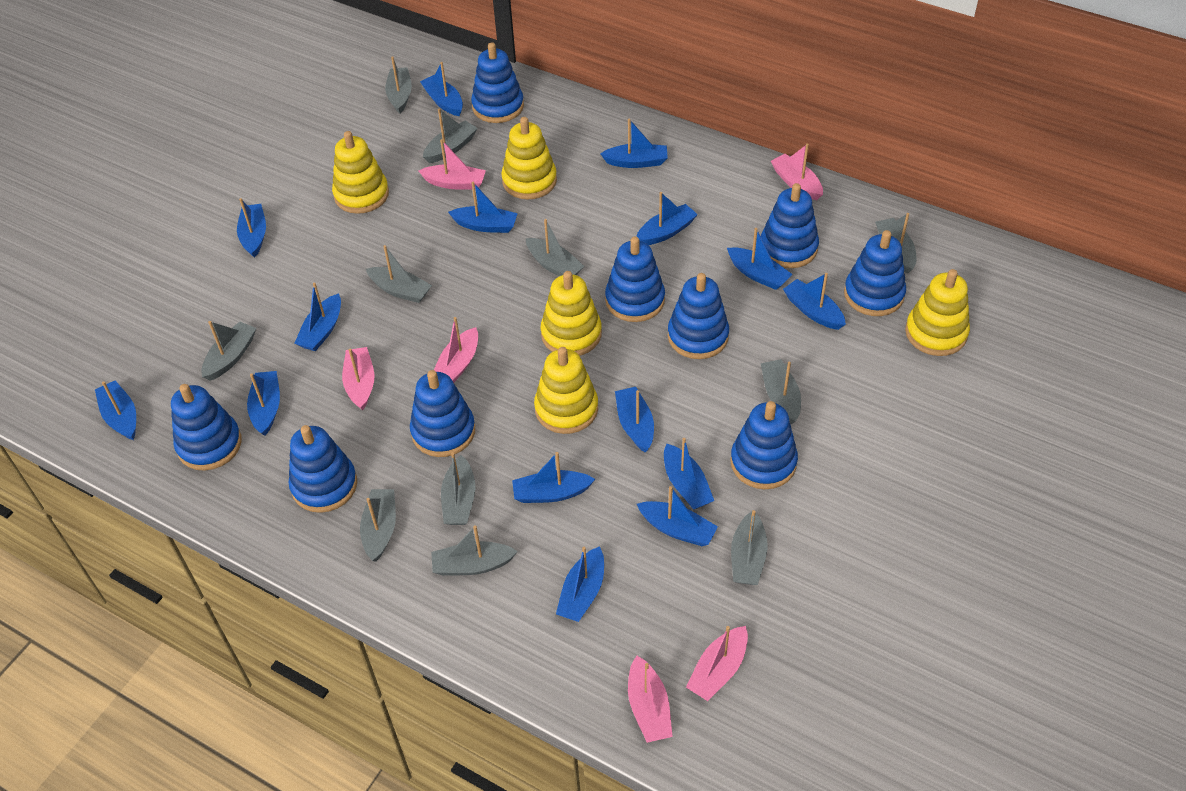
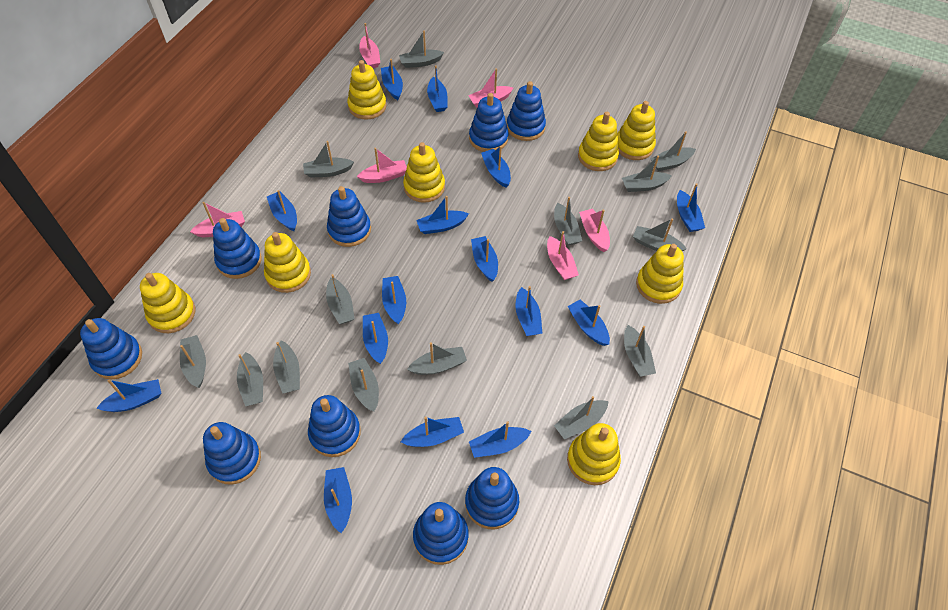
grey boat: 11 -> 14
yellow stacking toy: 5 -> 8

